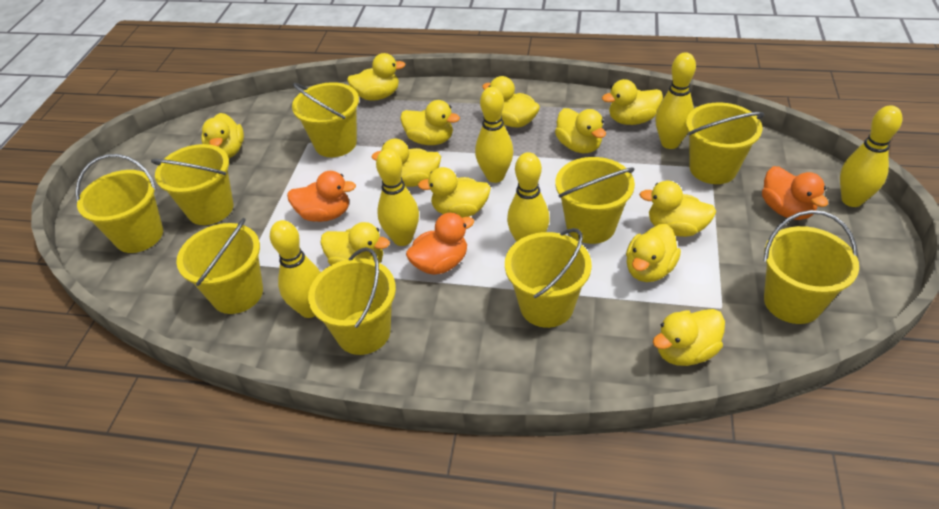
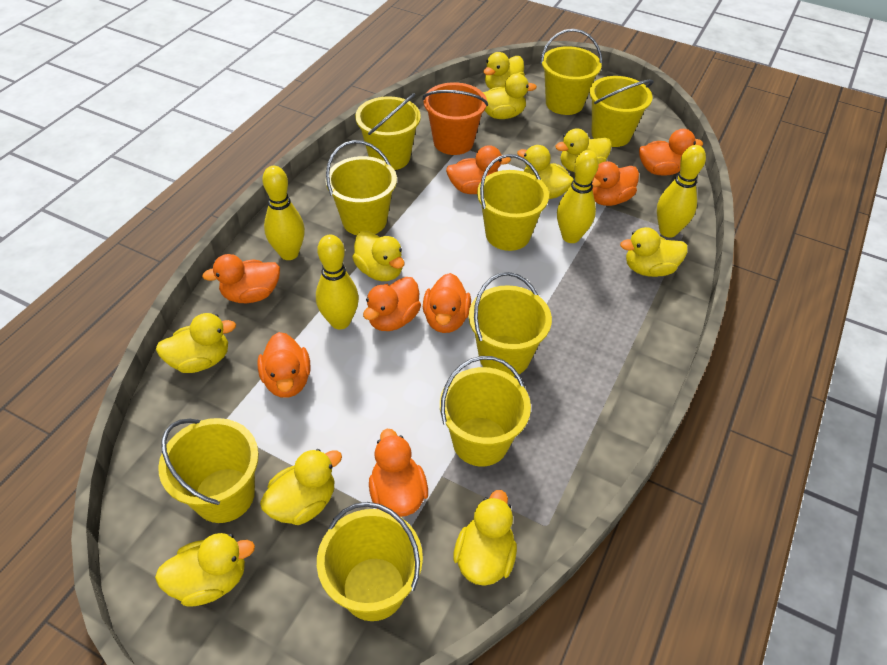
orange bucket: 0 -> 1
orange duck: 3 -> 8
yellow bowling pin: 6 -> 4
yellow duck: 12 -> 10

